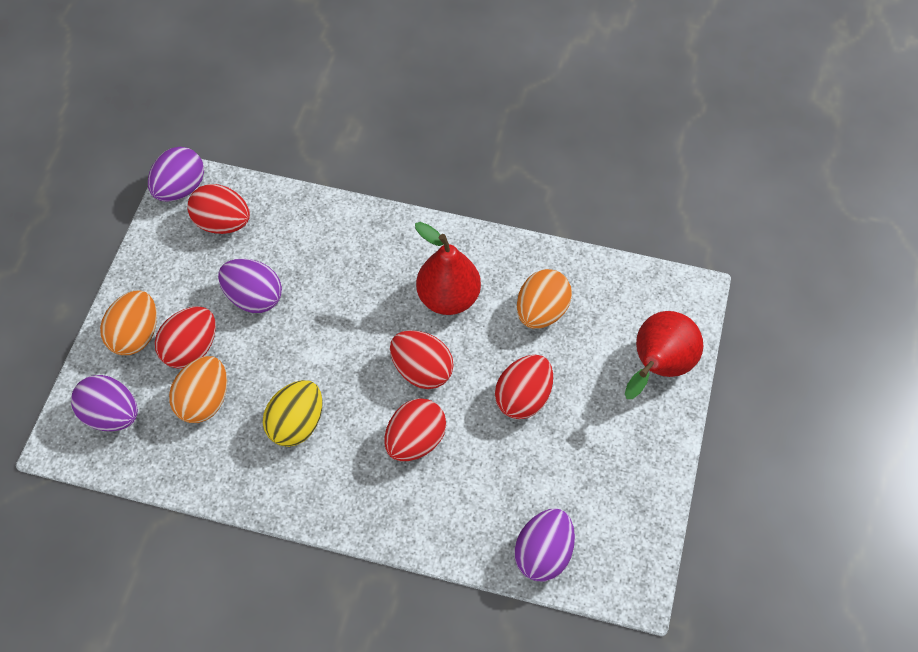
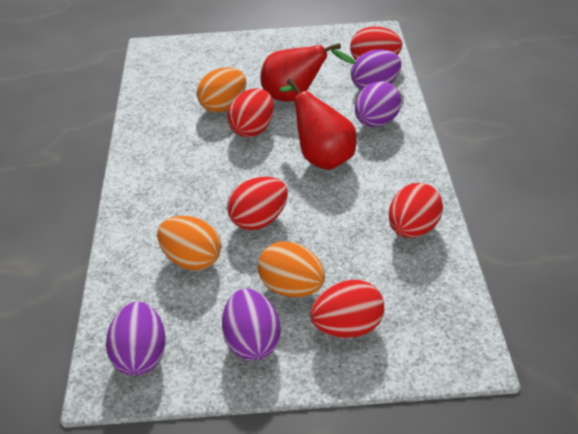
yellow egg: 1 -> 0

